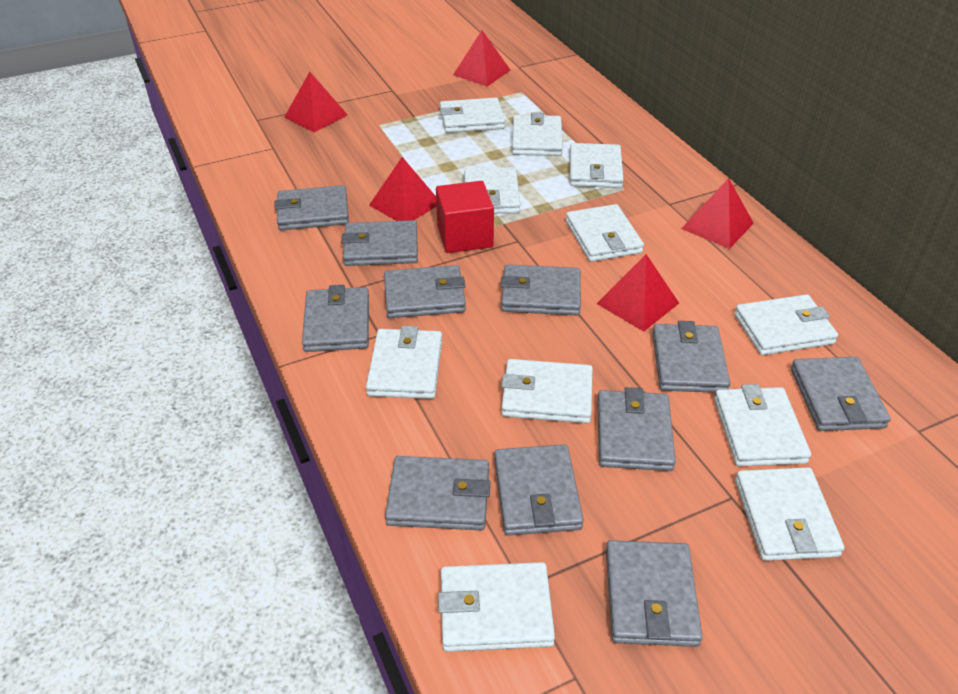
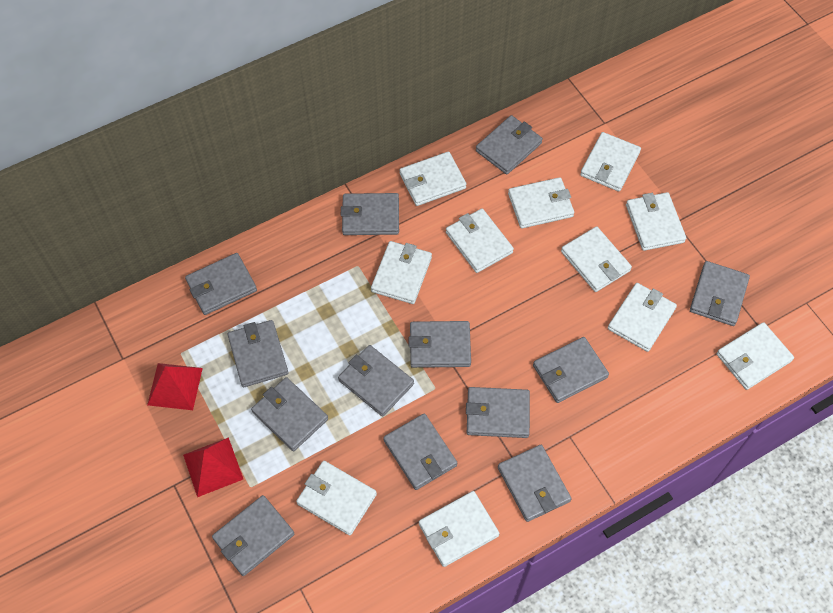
grey wallet: 11 -> 13
red cube: 1 -> 0
red pyramid: 5 -> 2

